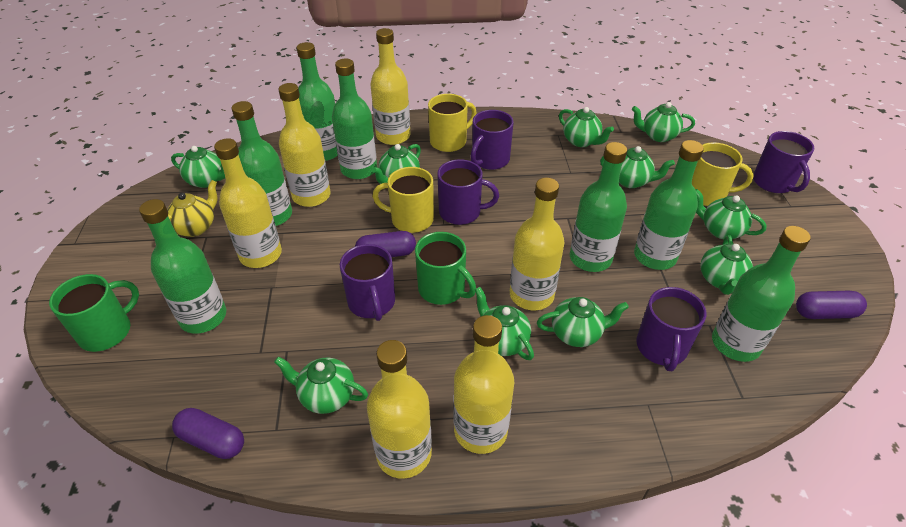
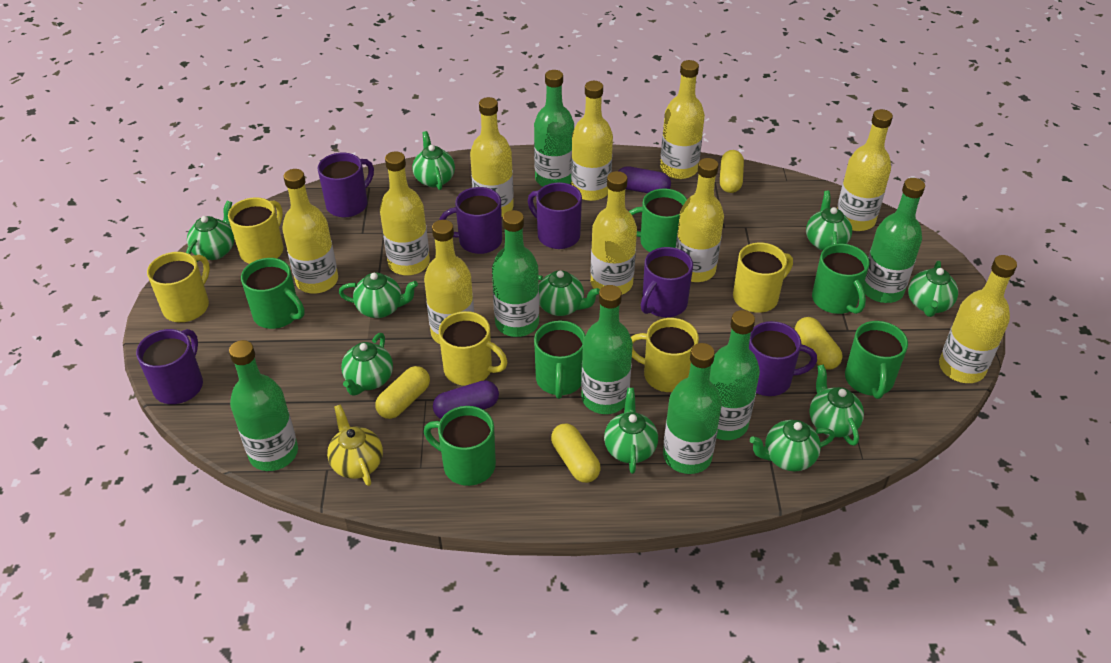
green mug: 2 -> 6
purple capsule: 3 -> 2
purple mug: 5 -> 6
yellow bottle: 6 -> 10
yellow capsule: 0 -> 4
yellow mug: 3 -> 5

